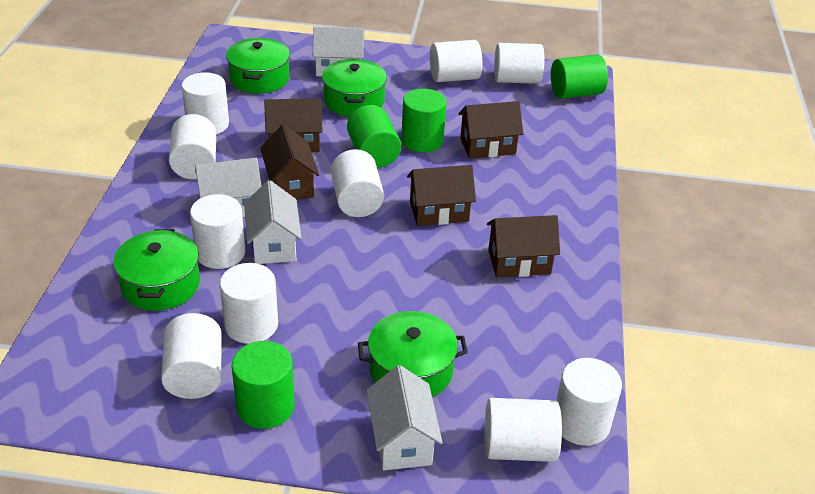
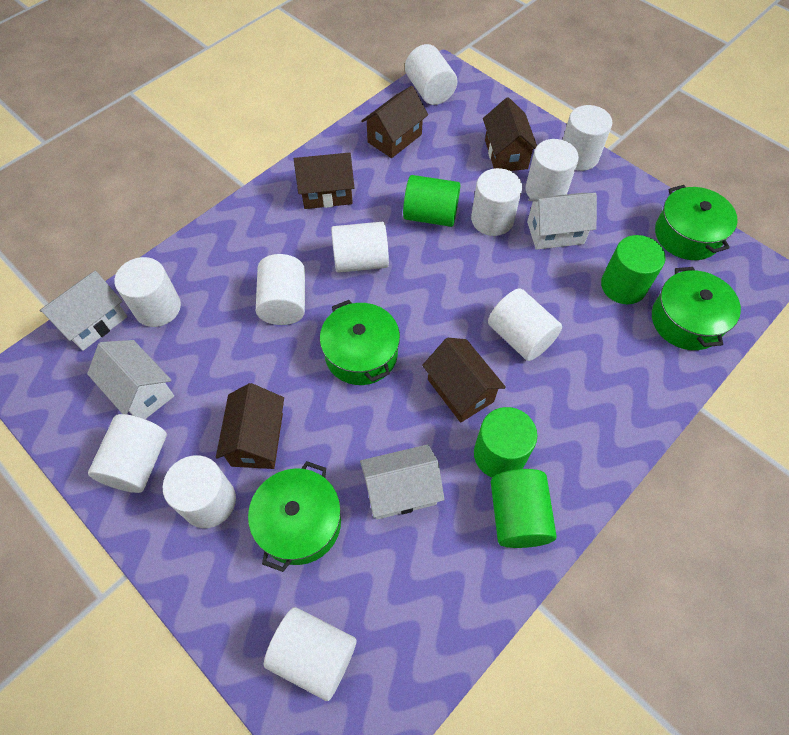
white cylinder: 10 -> 11

